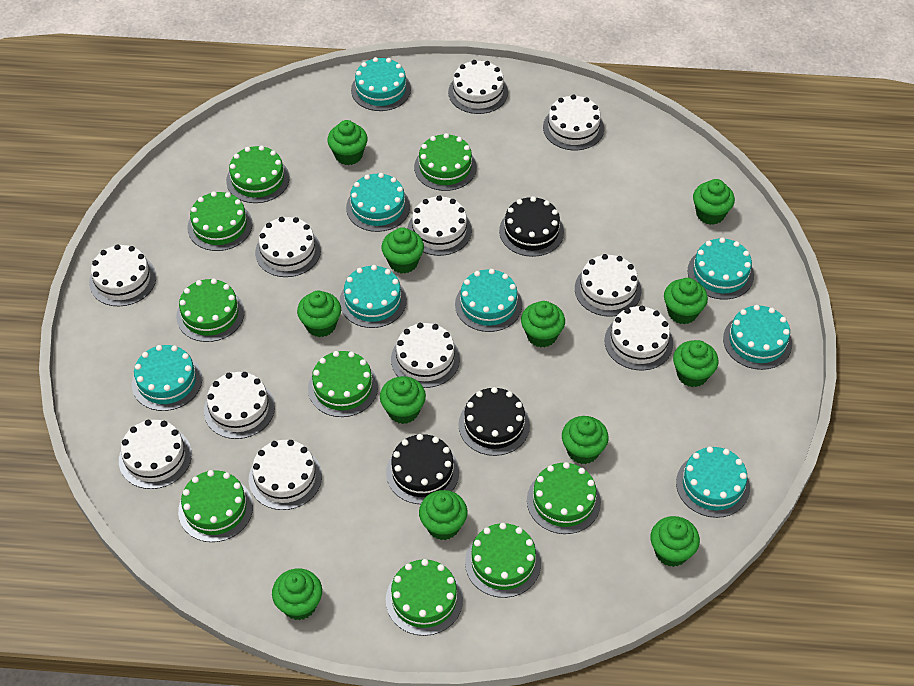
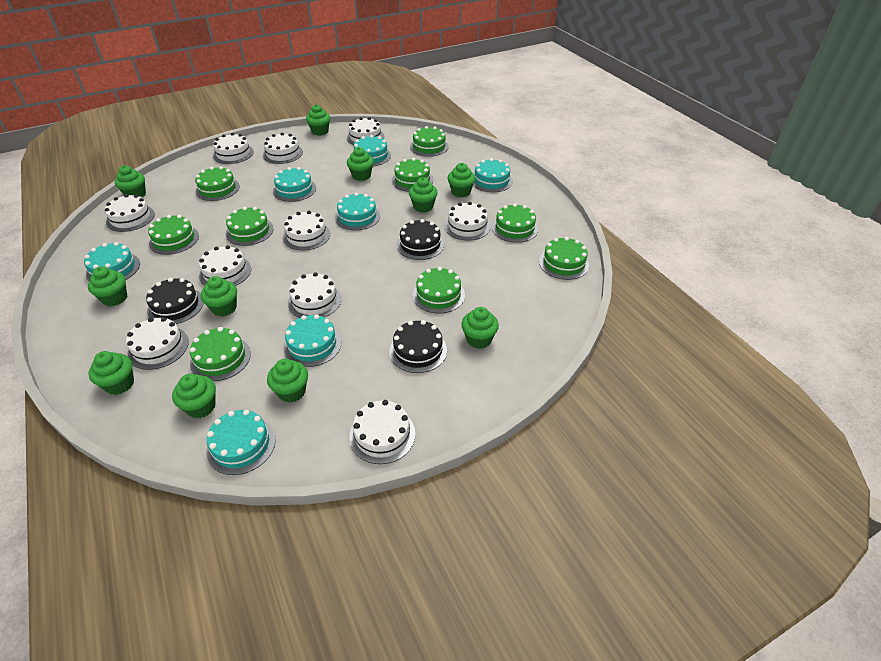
green cupcake: 12 -> 11
turquoise cake: 8 -> 7
white cake: 11 -> 10

